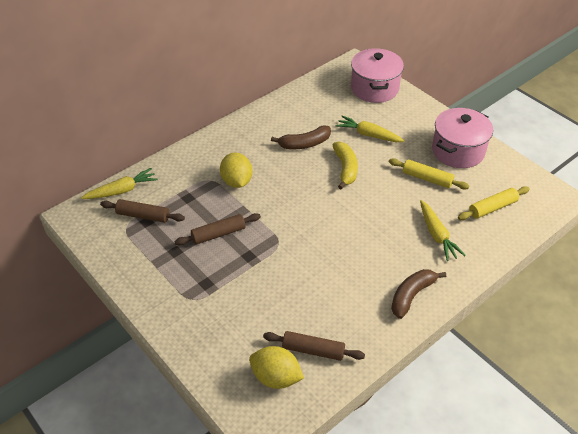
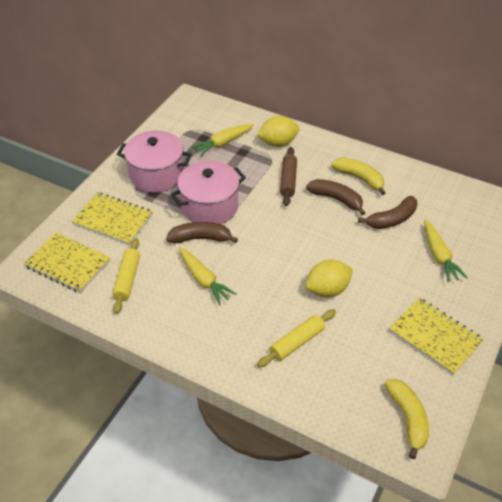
brown banana: 2 -> 3
brown rolling pin: 3 -> 1
yellow banana: 1 -> 2
yellow notebook: 0 -> 3

